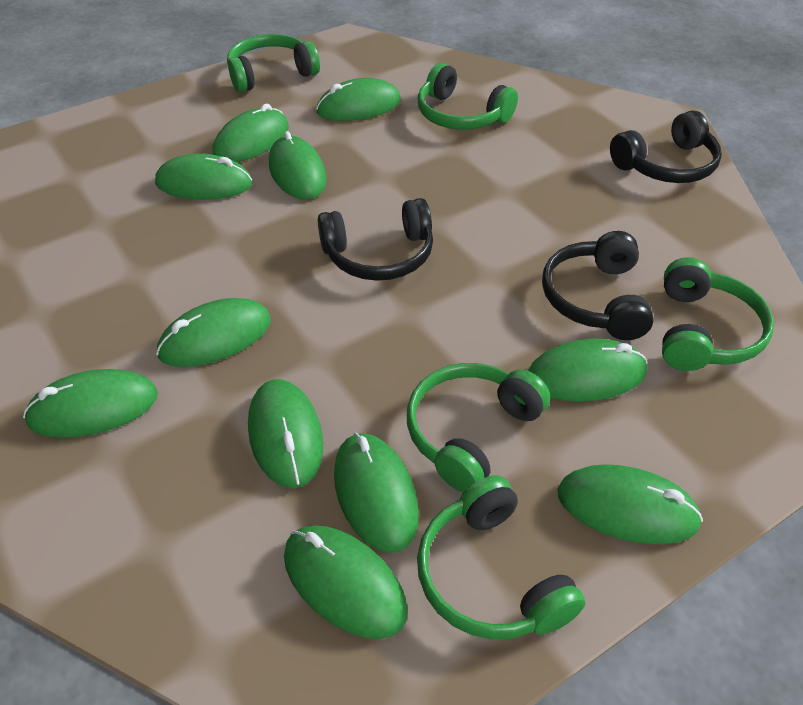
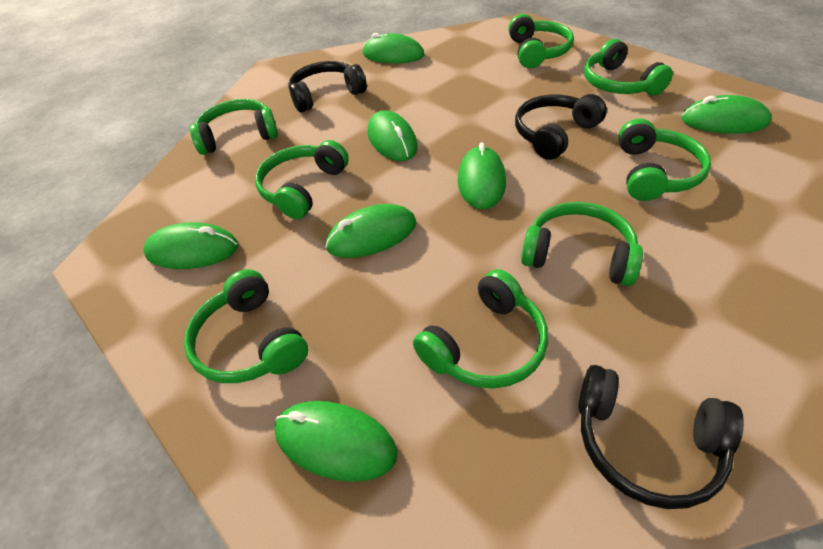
green headphones: 5 -> 8
green mouse: 11 -> 7

